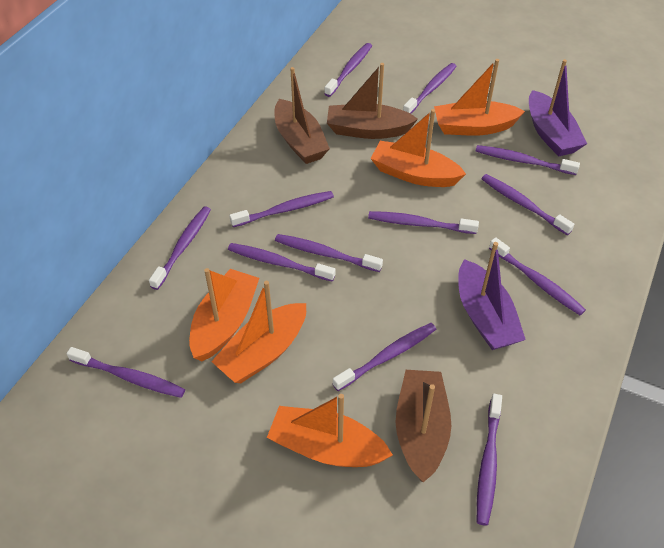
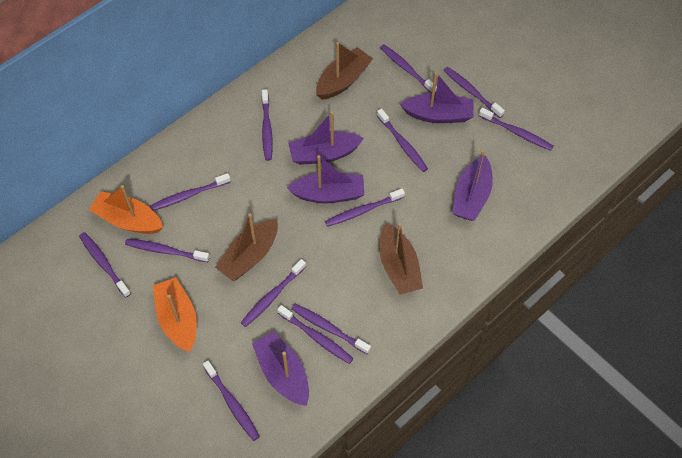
orange boat: 5 -> 2
purple boat: 2 -> 5

